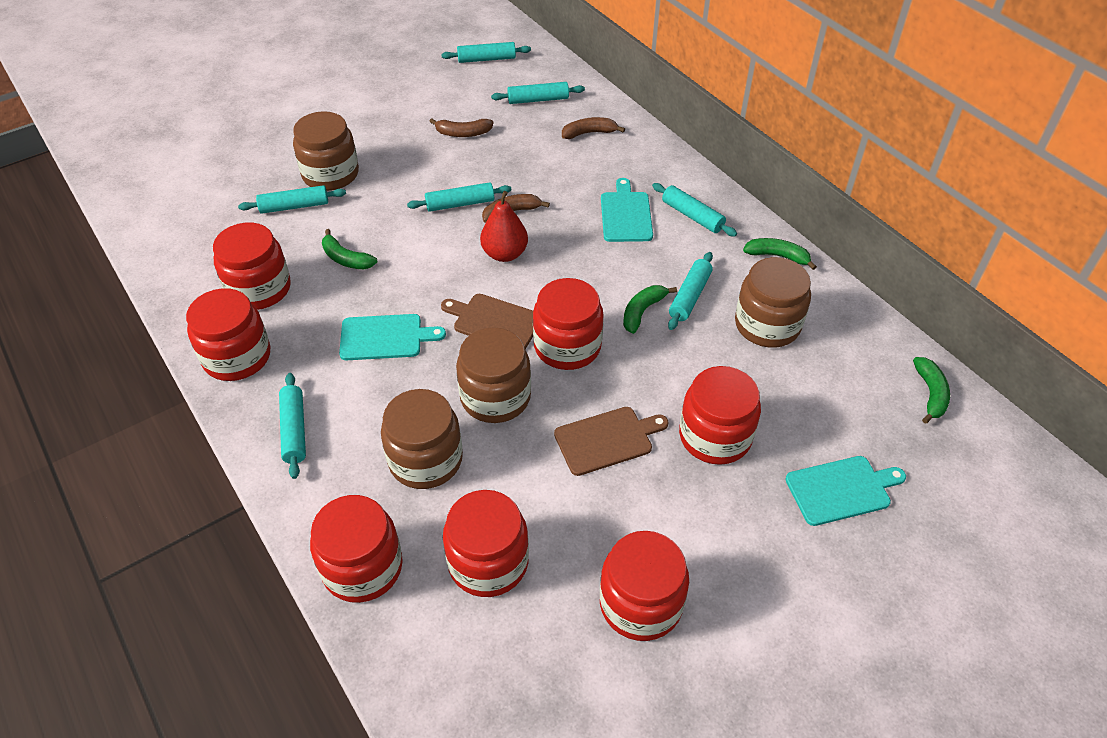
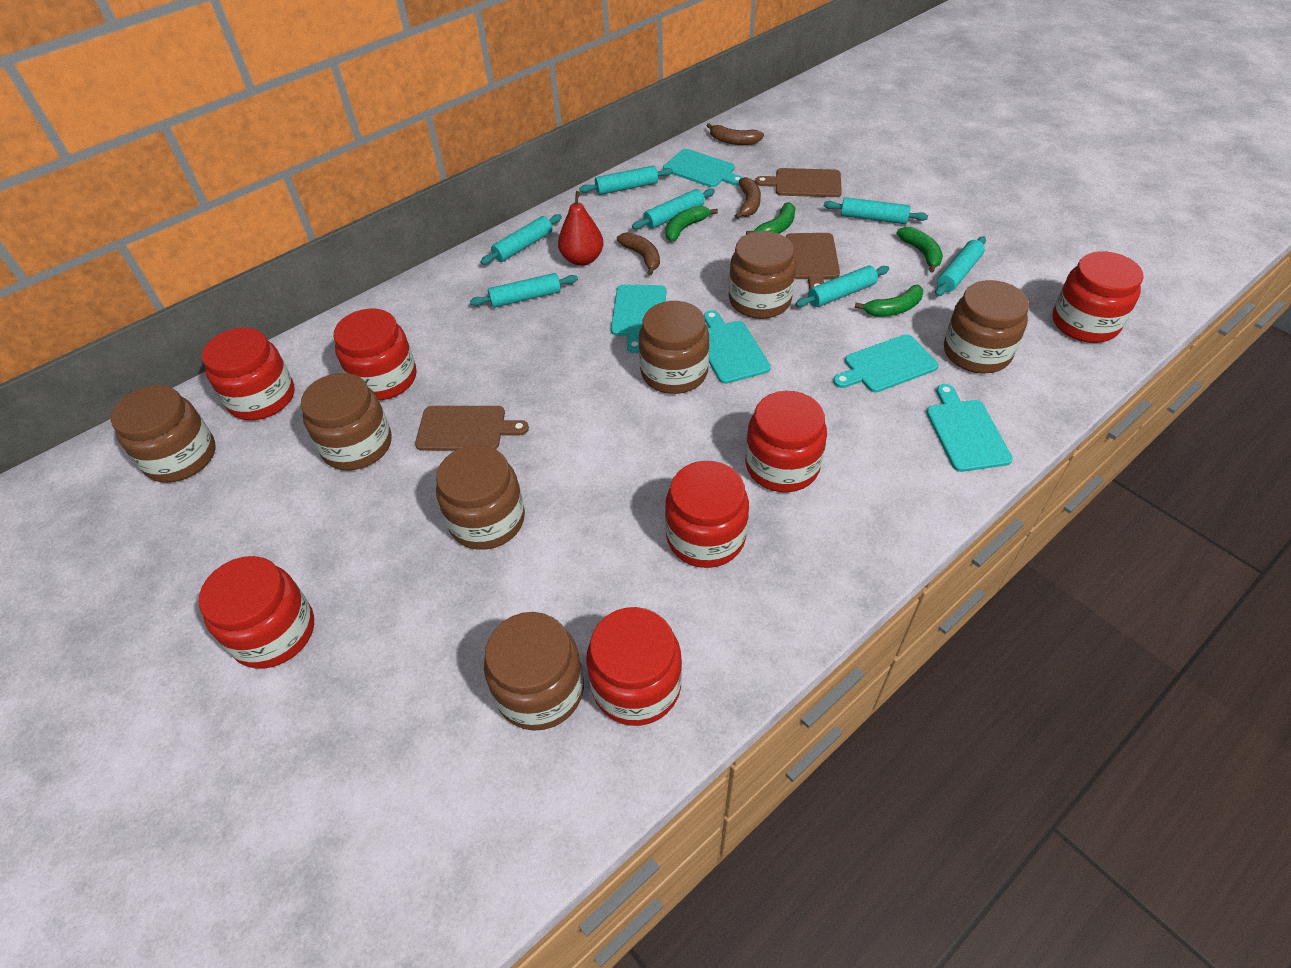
brown cutting board: 2 -> 3
brown jar: 4 -> 7
turquoise cutting board: 3 -> 5

